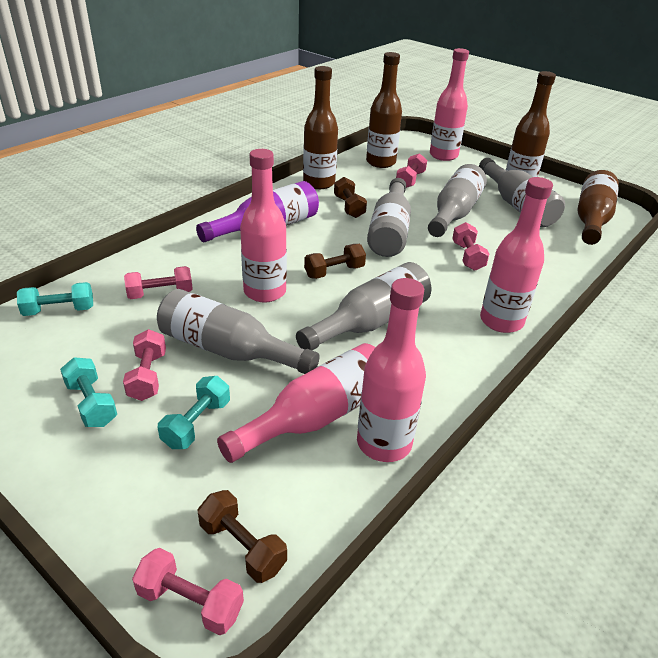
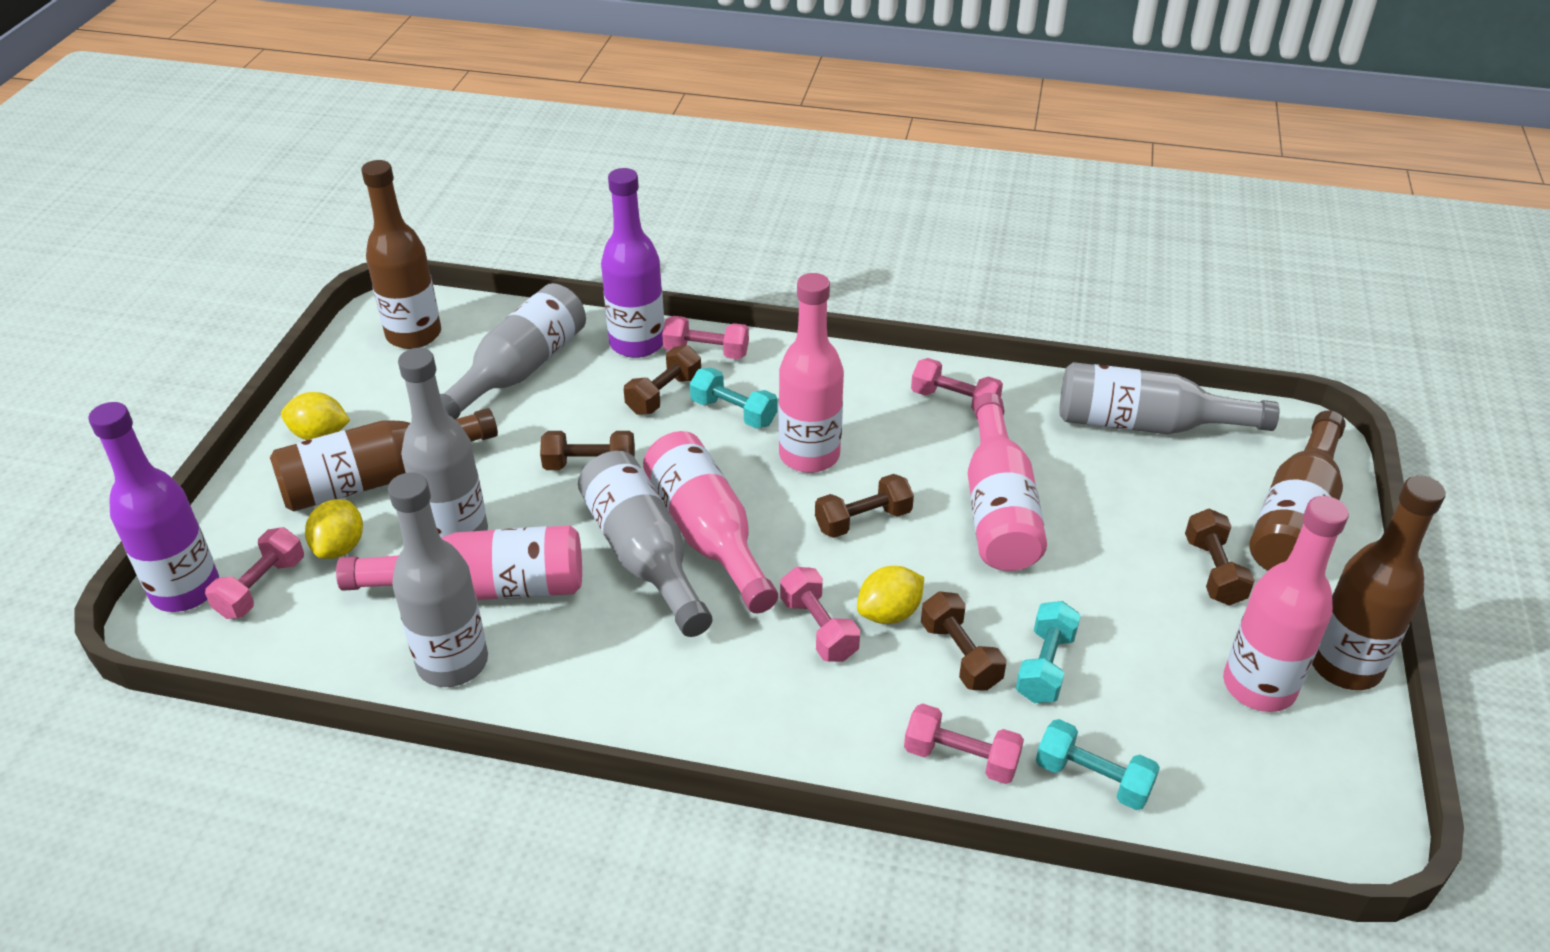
brown dumbbell: 3 -> 5
purple bottle: 1 -> 2
yellow lemon: 0 -> 3

